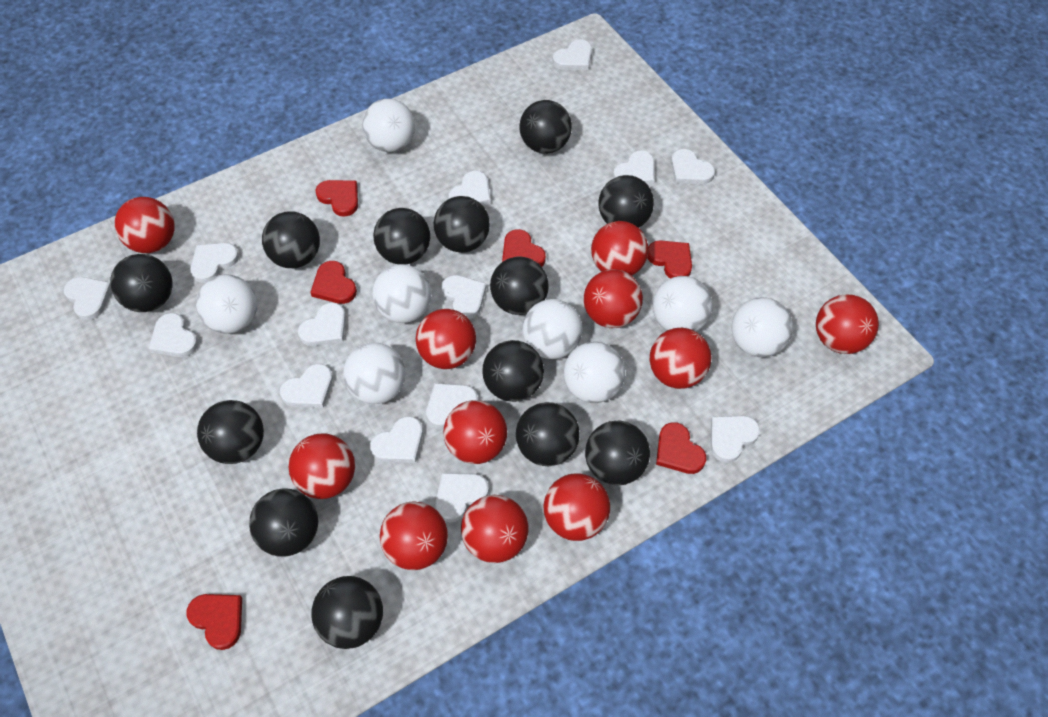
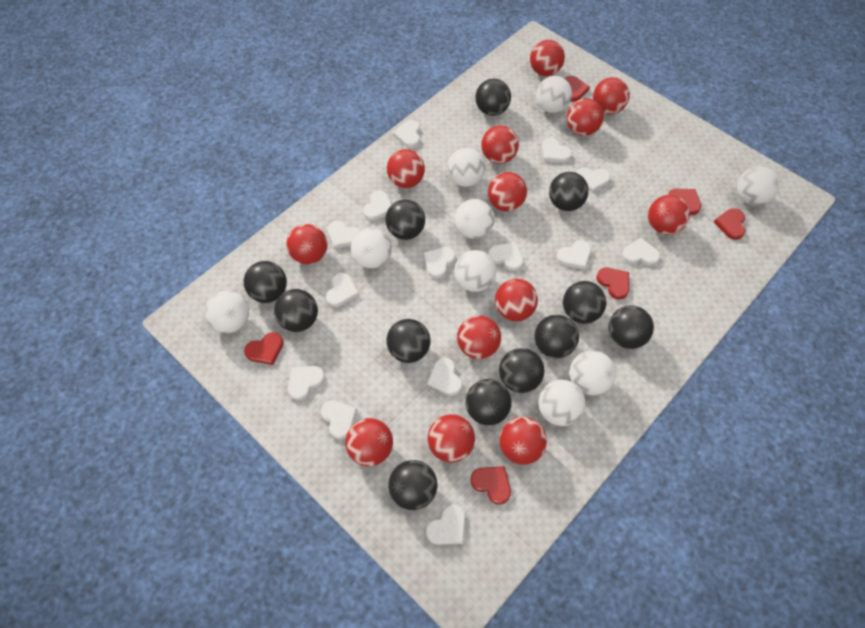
black ball: 13 -> 12
red ball: 11 -> 13
white ball: 8 -> 9

